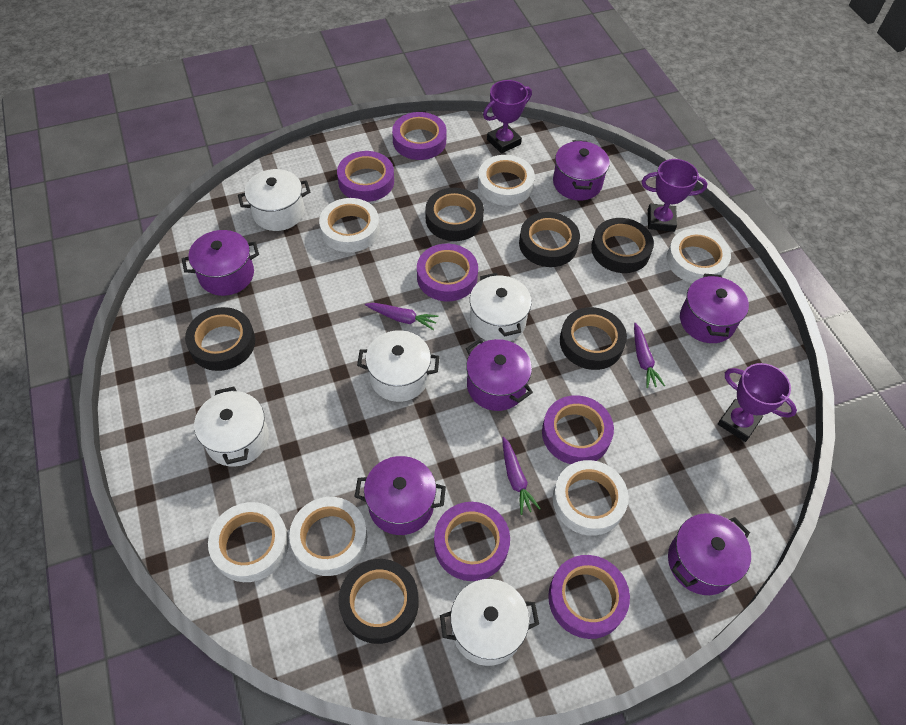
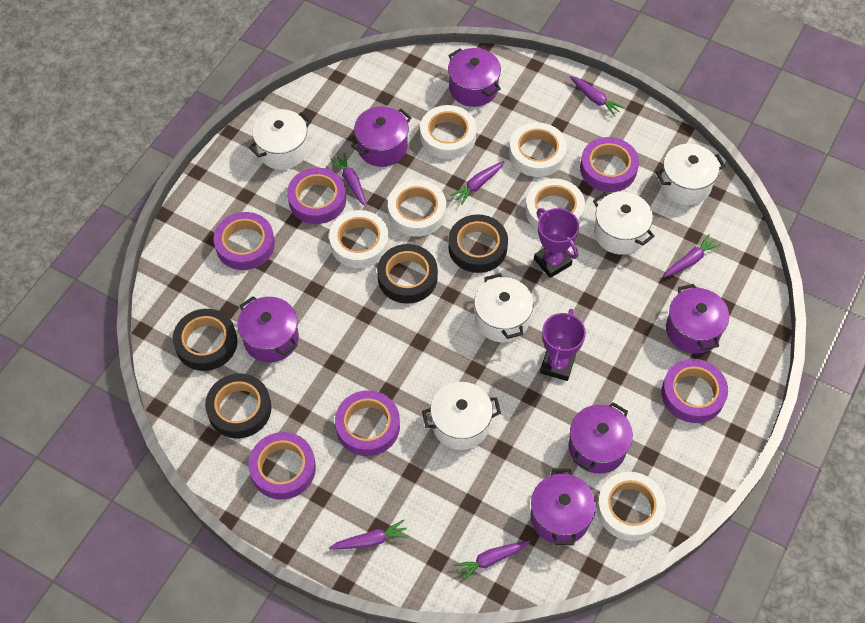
black tape: 6 -> 4
purple carrot: 3 -> 6
purple trophy: 3 -> 2

